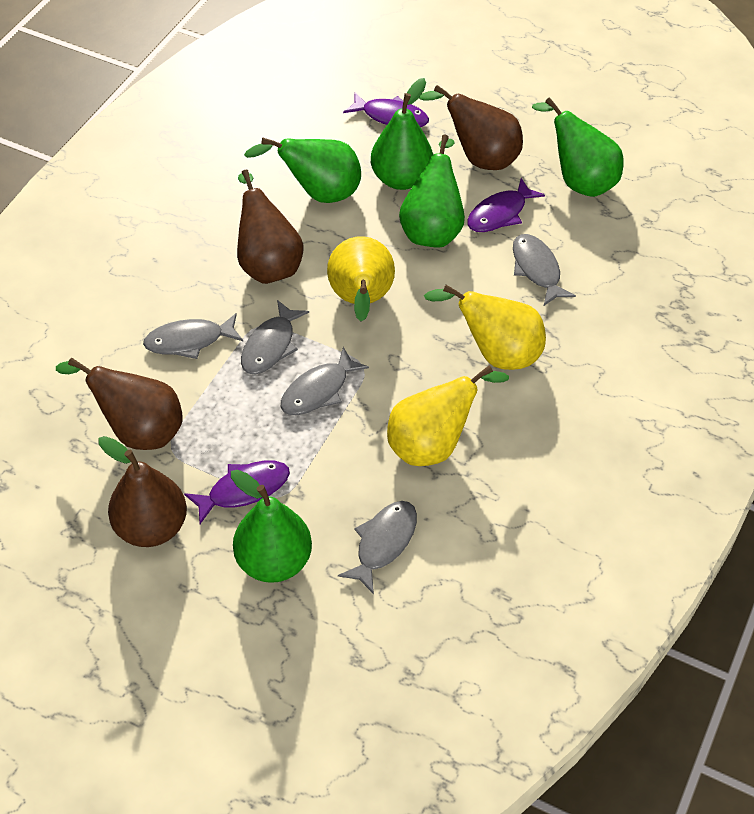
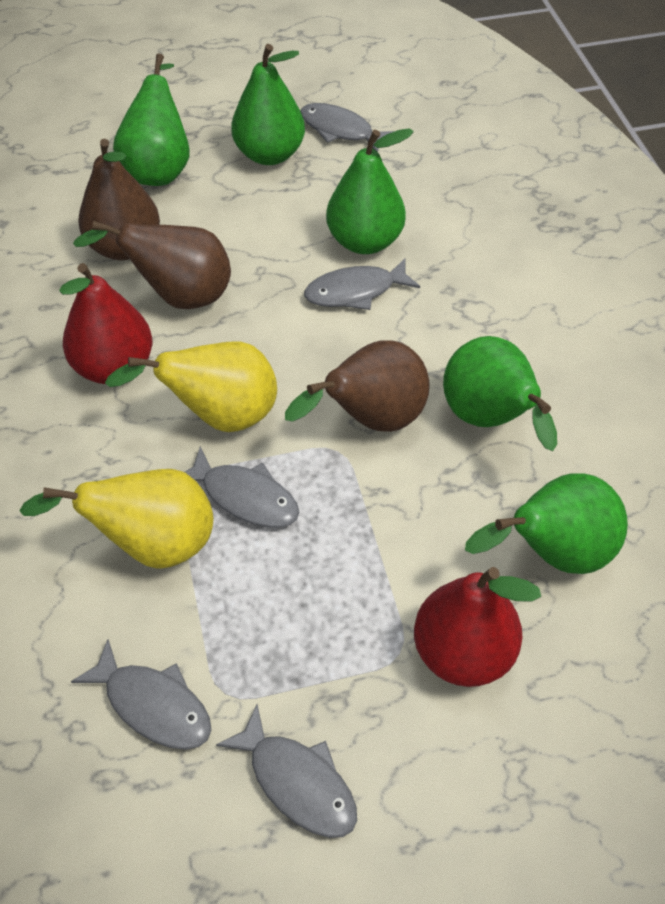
brown pear: 4 -> 3
purple fish: 3 -> 0
red pear: 0 -> 2
yellow pear: 3 -> 2

